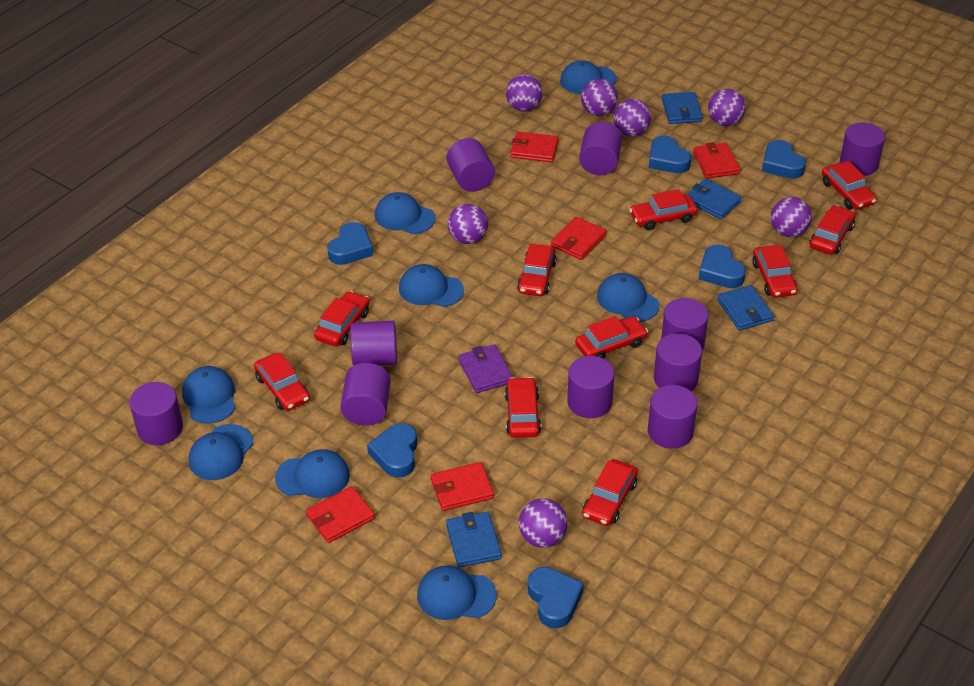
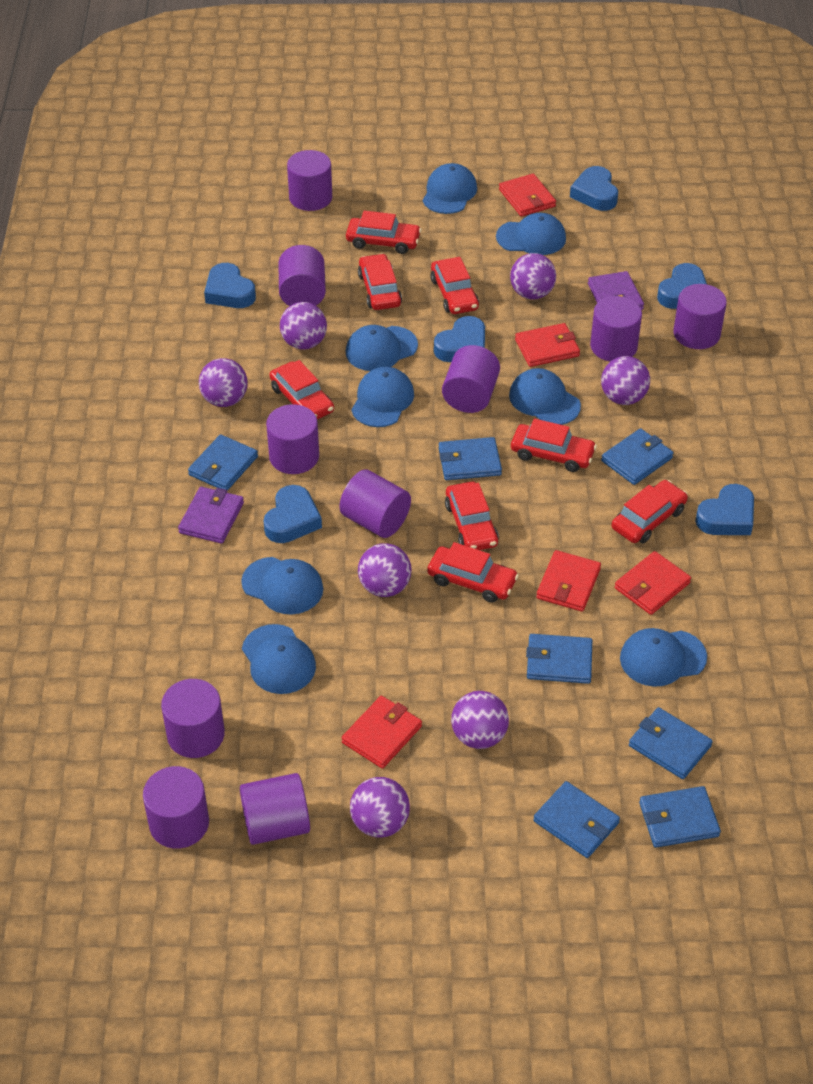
blue wallet: 4 -> 7
purple wallet: 1 -> 2
red car: 10 -> 8

